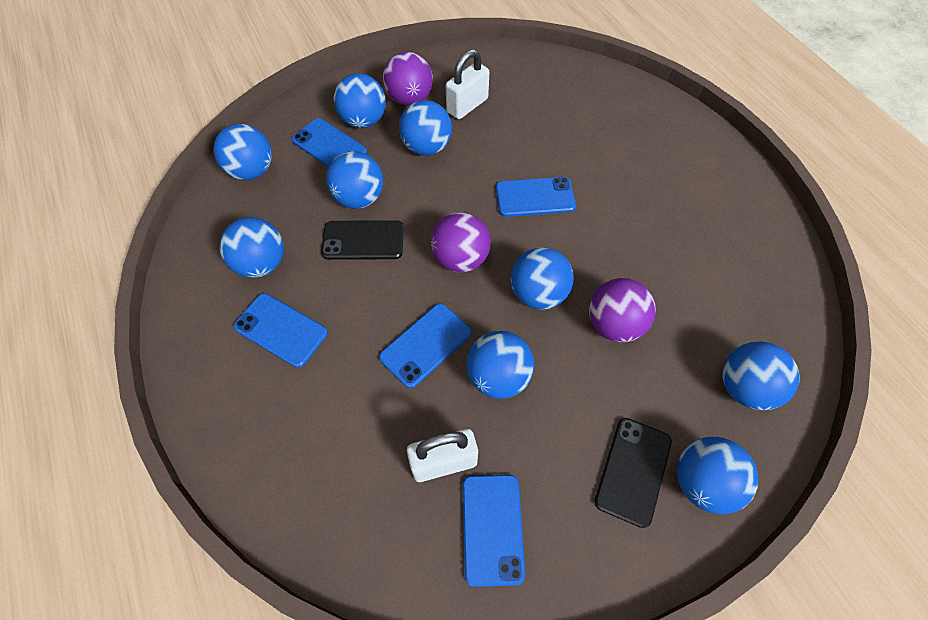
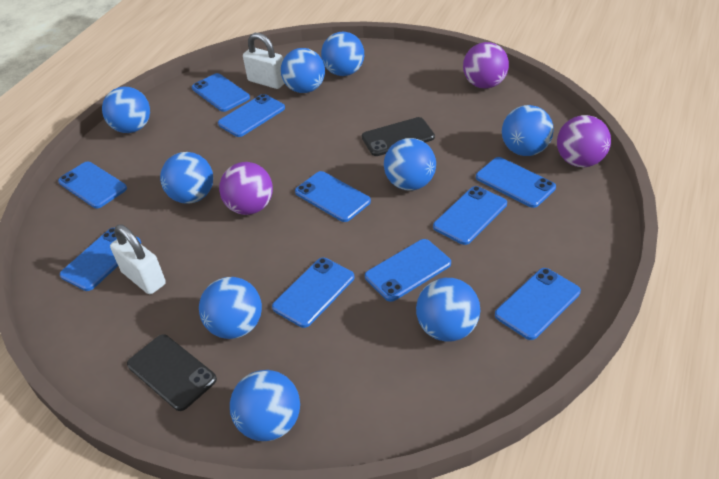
blue phone: 5 -> 10

